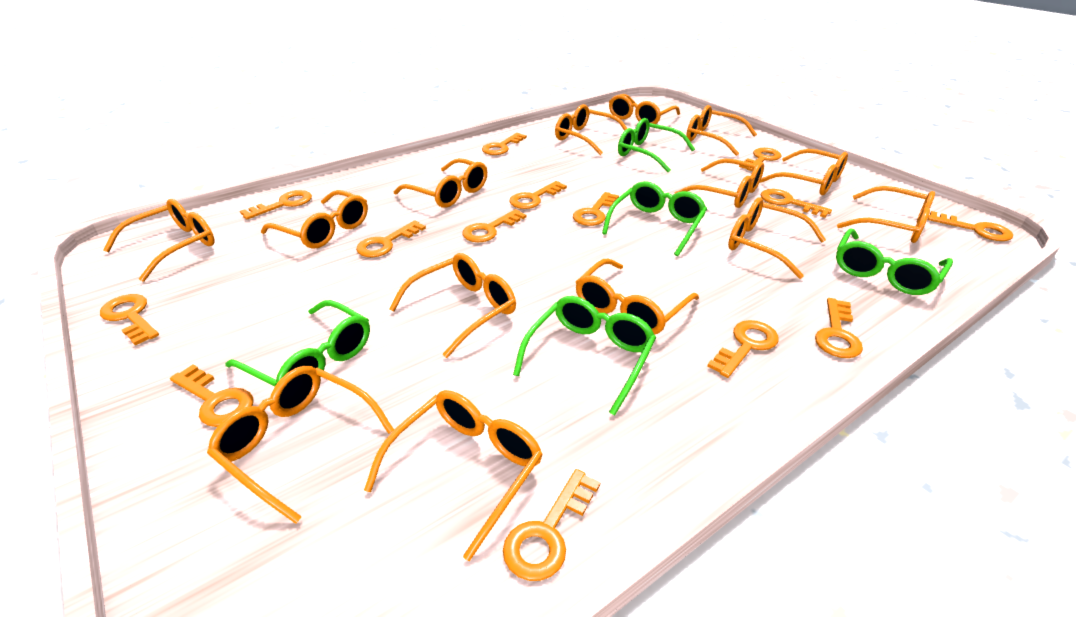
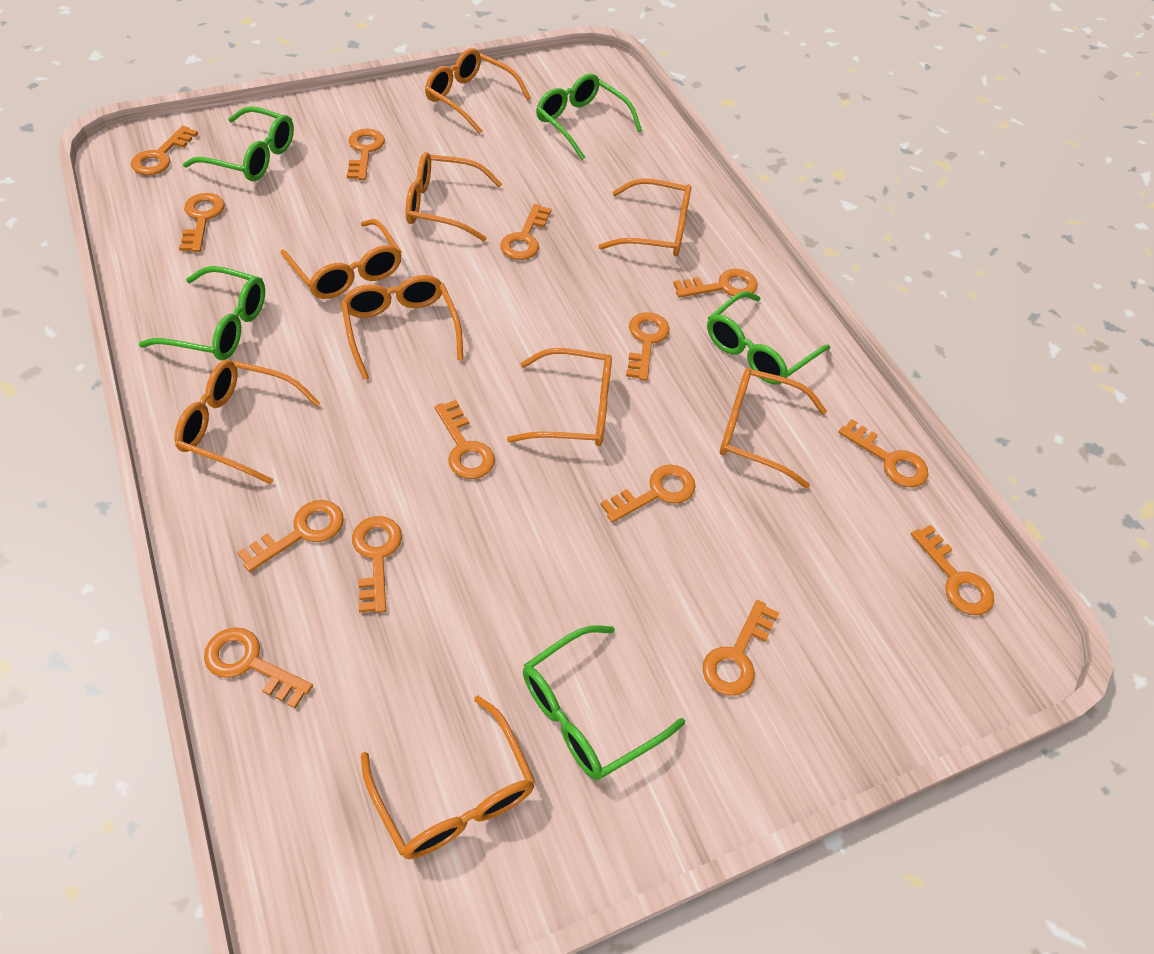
orange glasses: 14 -> 9

